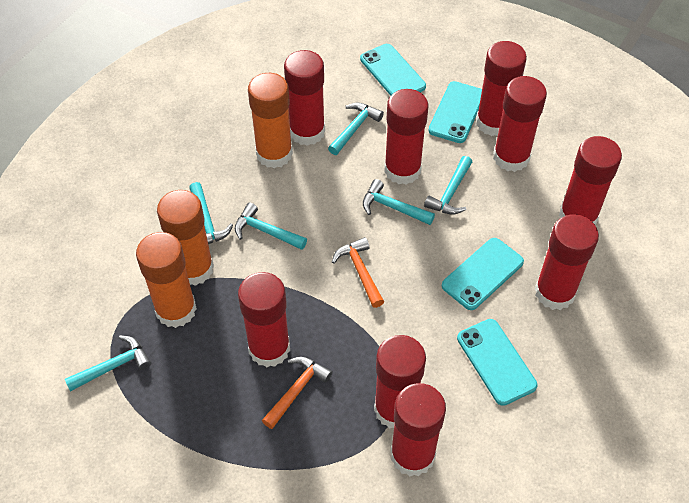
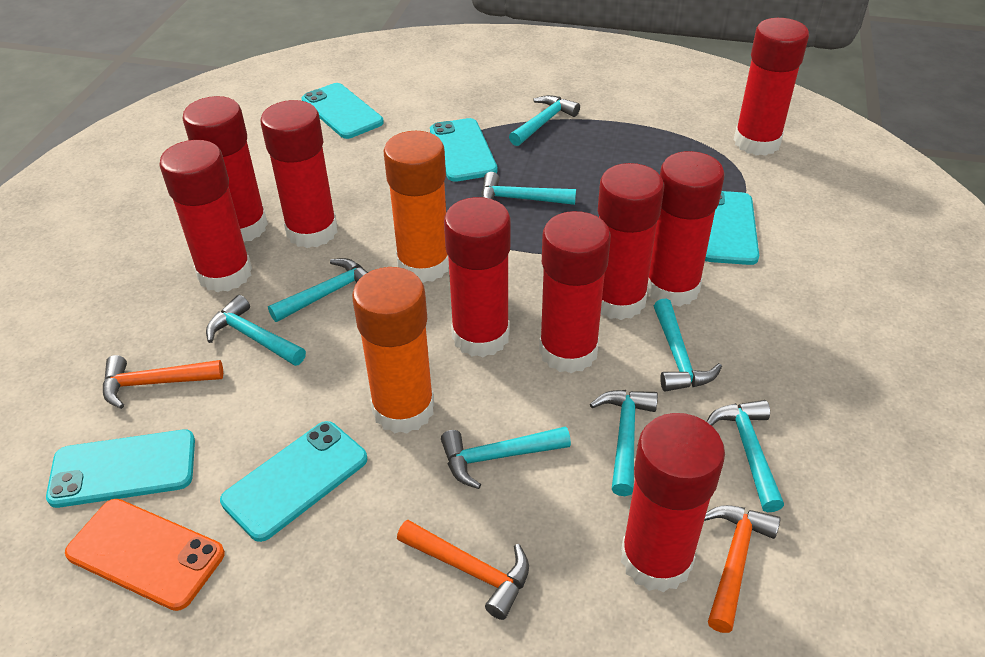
orange glue stick: 3 -> 2
orange hammer: 2 -> 3
orange phone: 0 -> 1
turquoise hammer: 6 -> 8
turquoise phone: 4 -> 5

